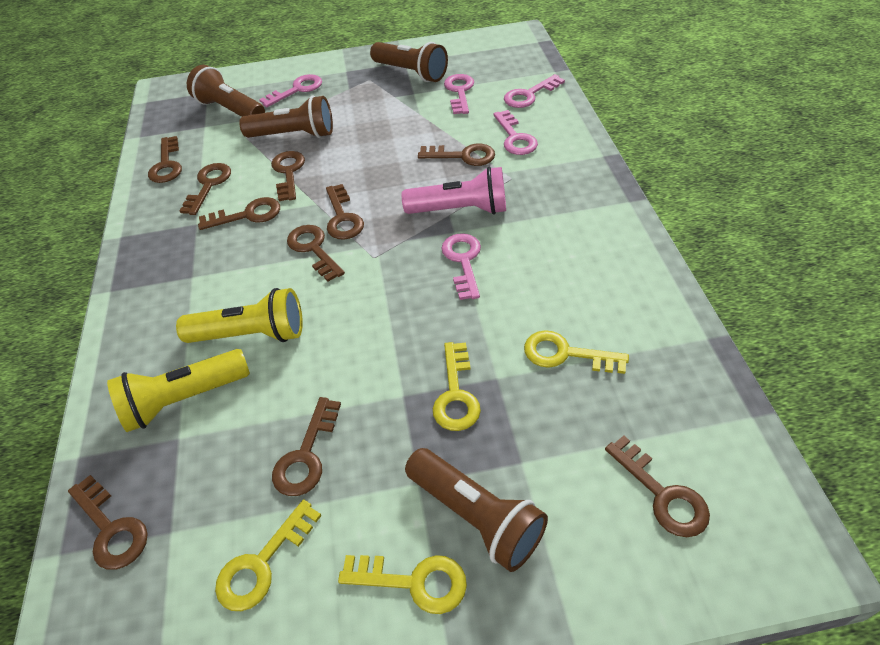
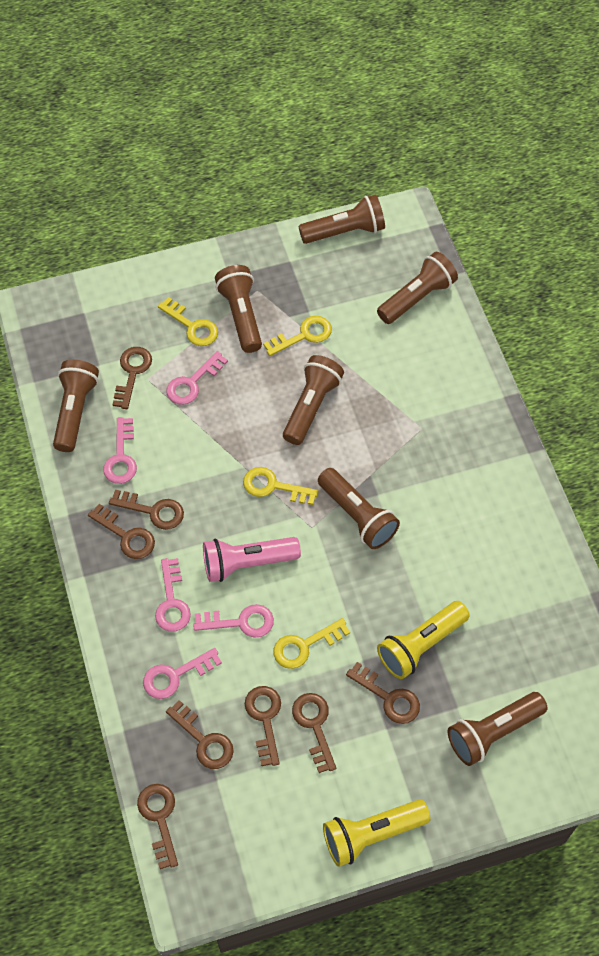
brown flashlight: 4 -> 7
brown key: 10 -> 8

